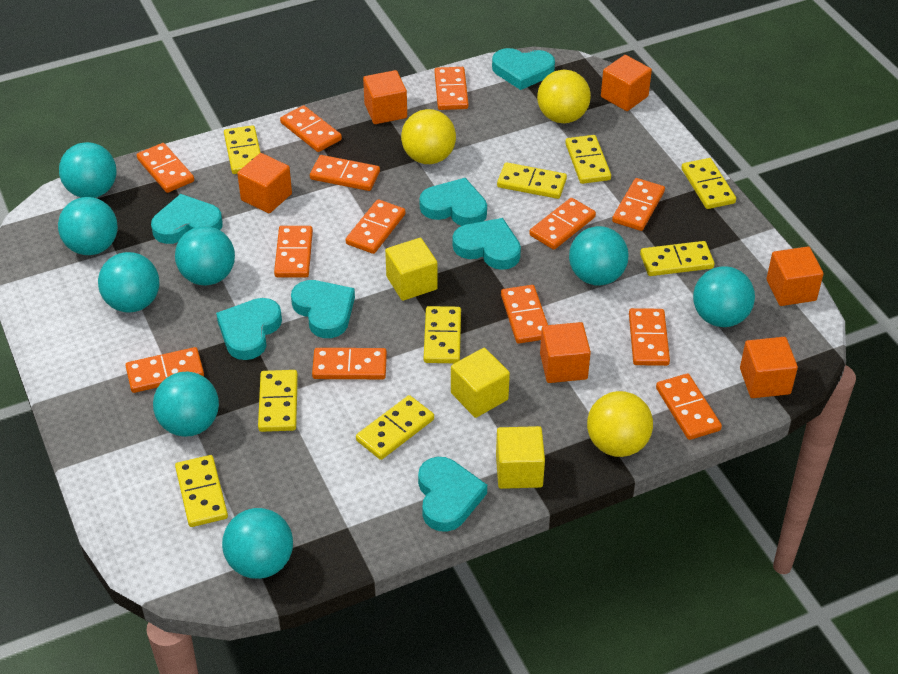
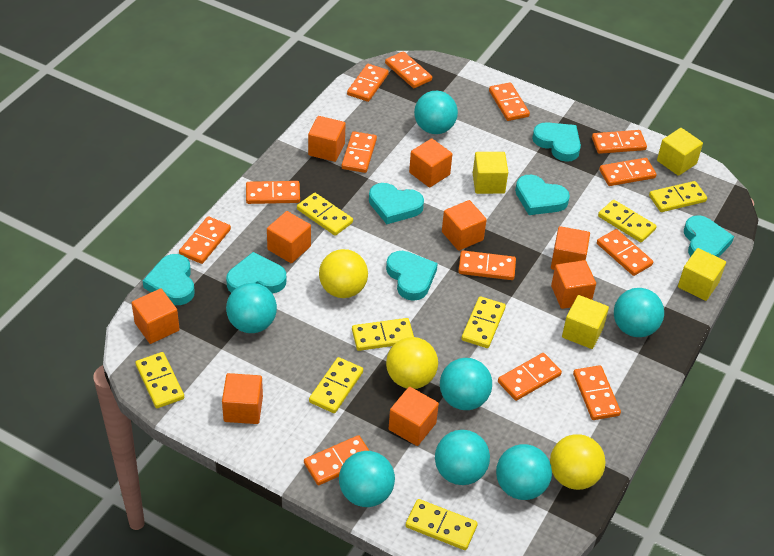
orange cube: 6 -> 9
turquoise ball: 8 -> 7
yellow cube: 3 -> 4
yellow domino: 9 -> 8

